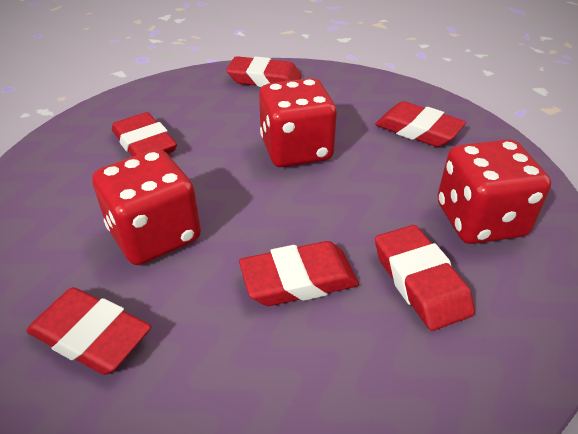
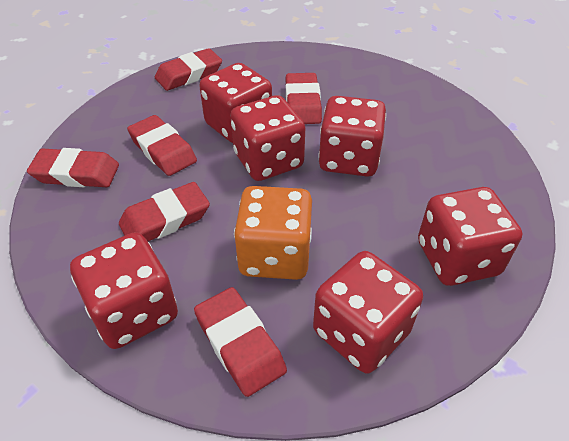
orange dice: 0 -> 1
red dice: 3 -> 6

